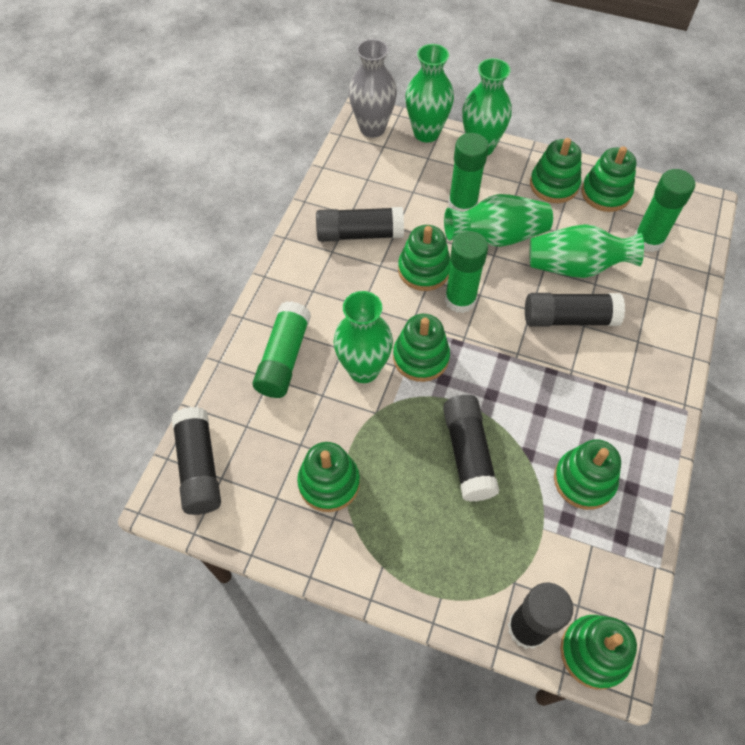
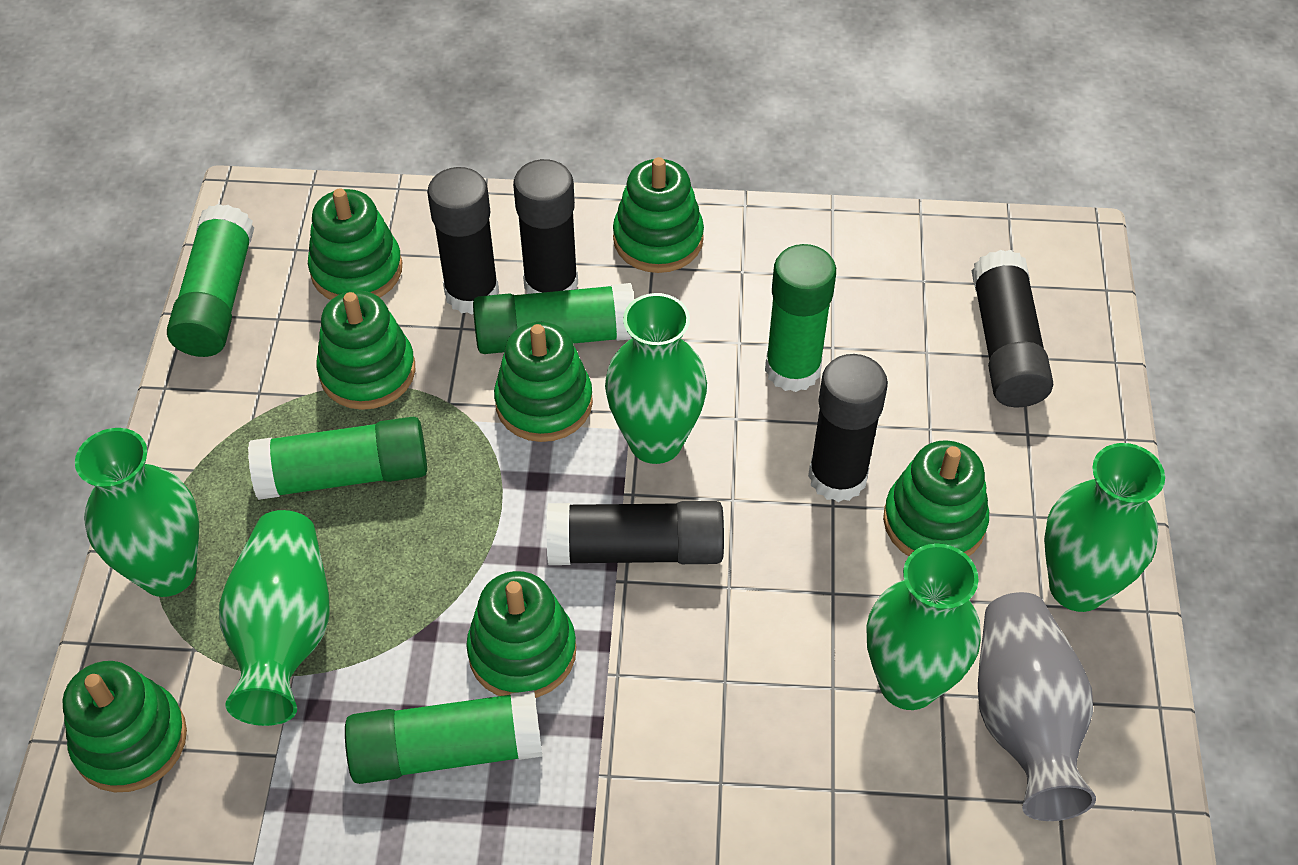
green glue stick: 4 -> 5

